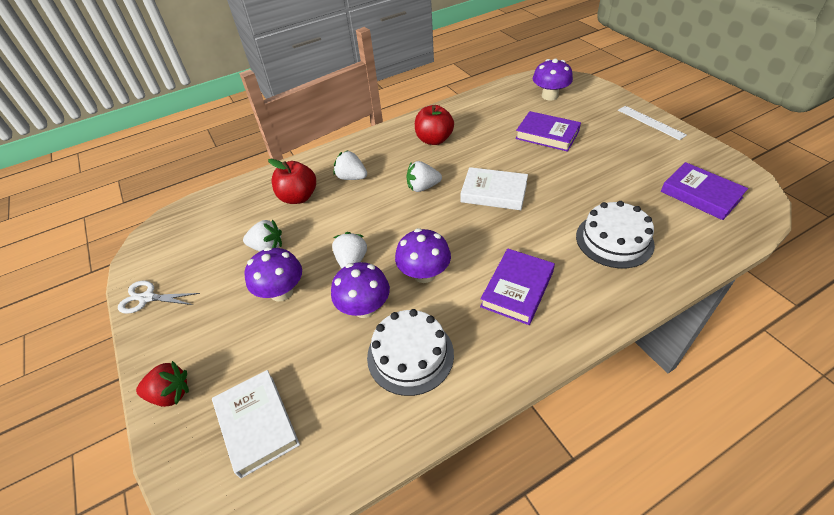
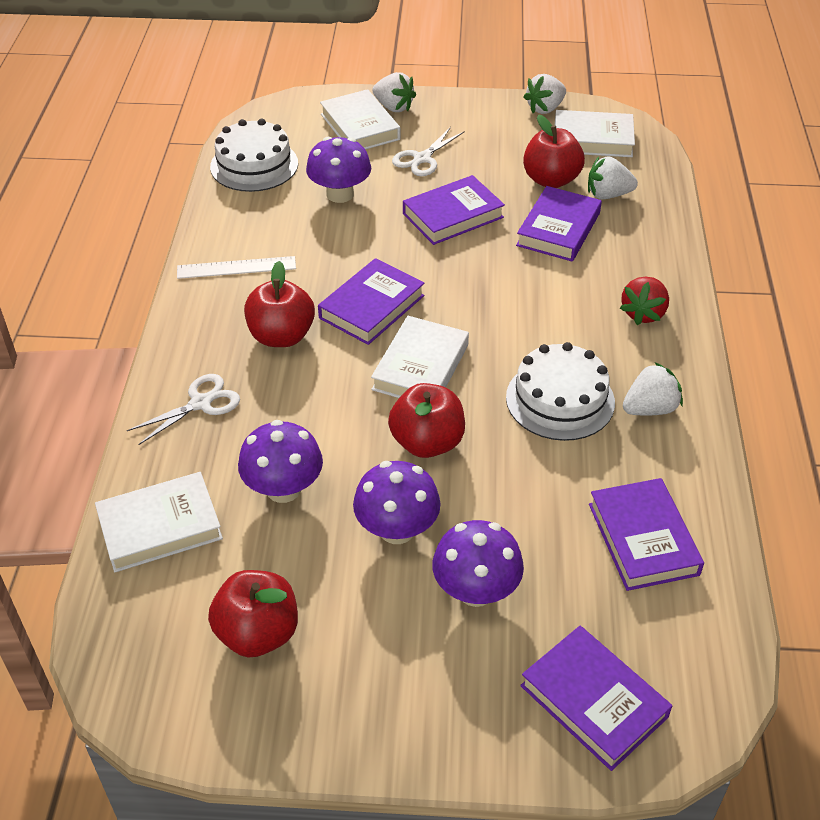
purple book: 3 -> 5
red apple: 2 -> 4
white book: 2 -> 4
white scissors: 1 -> 2

